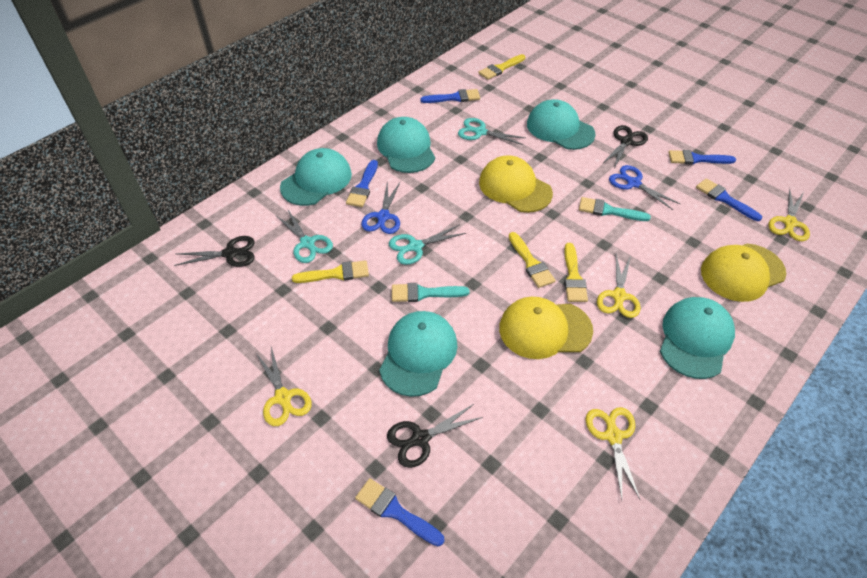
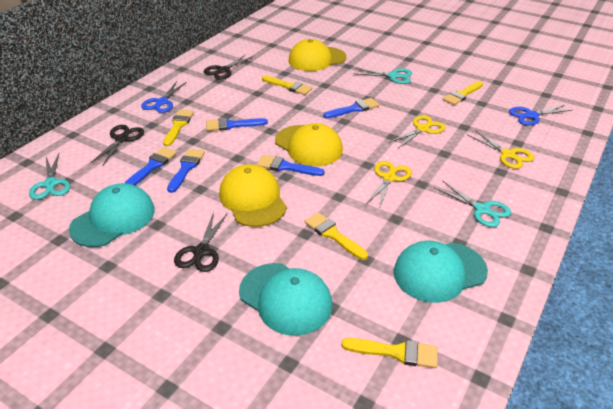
turquoise brush: 2 -> 0
turquoise cap: 5 -> 3
yellow brush: 4 -> 5
yellow scissors: 4 -> 3

